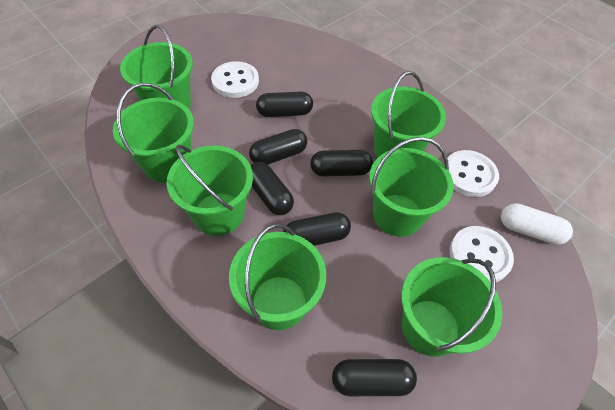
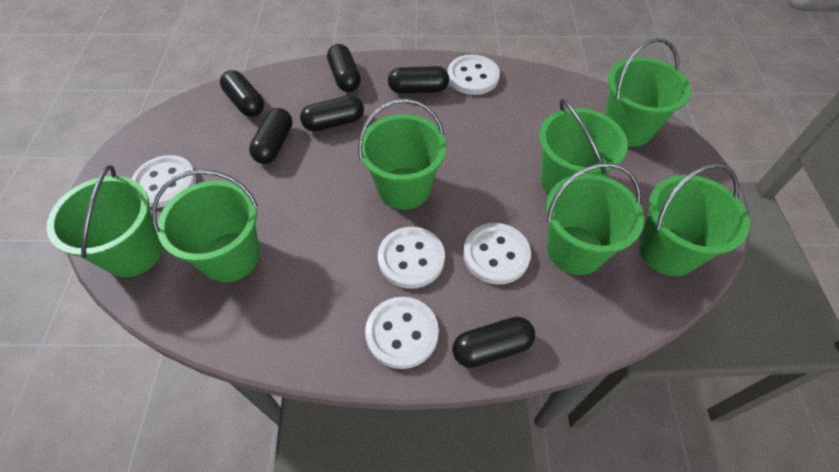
white button: 3 -> 5
white capsule: 1 -> 0

